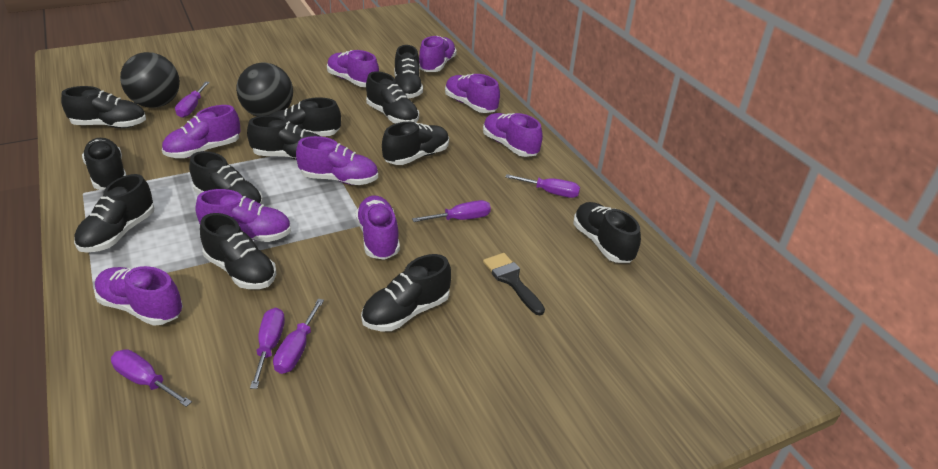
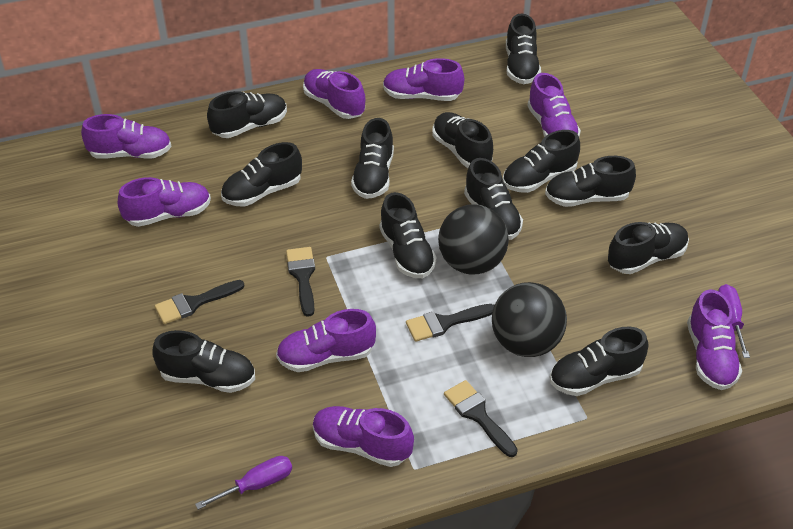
black brush: 1 -> 4
purple screwdriver: 6 -> 2
purple shoe: 9 -> 8

